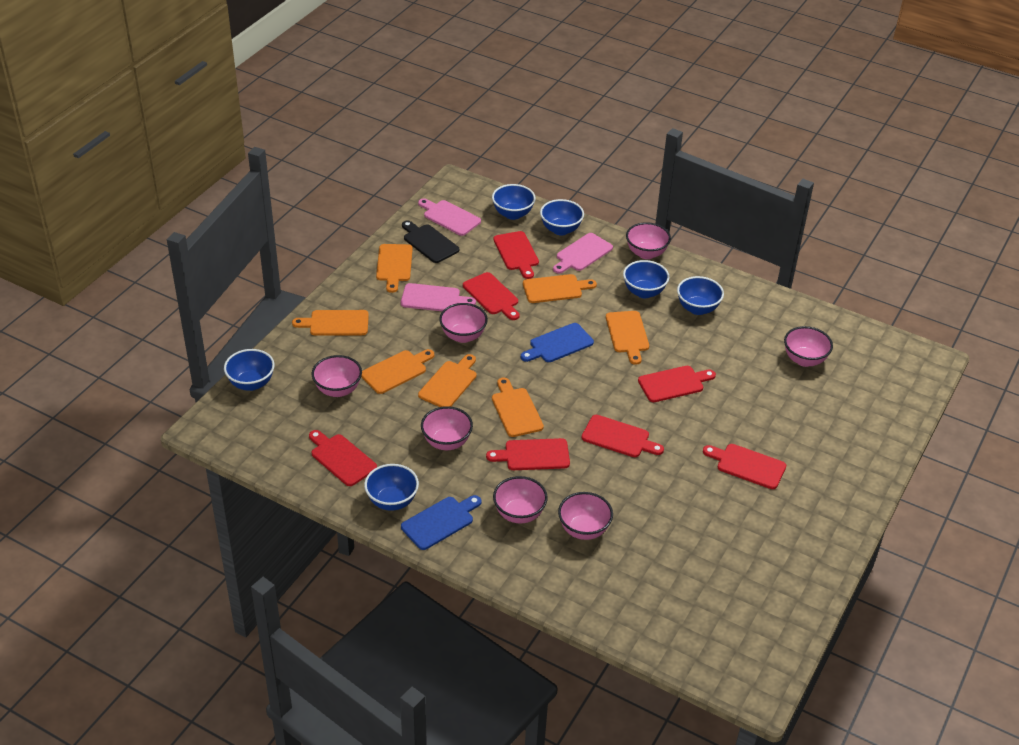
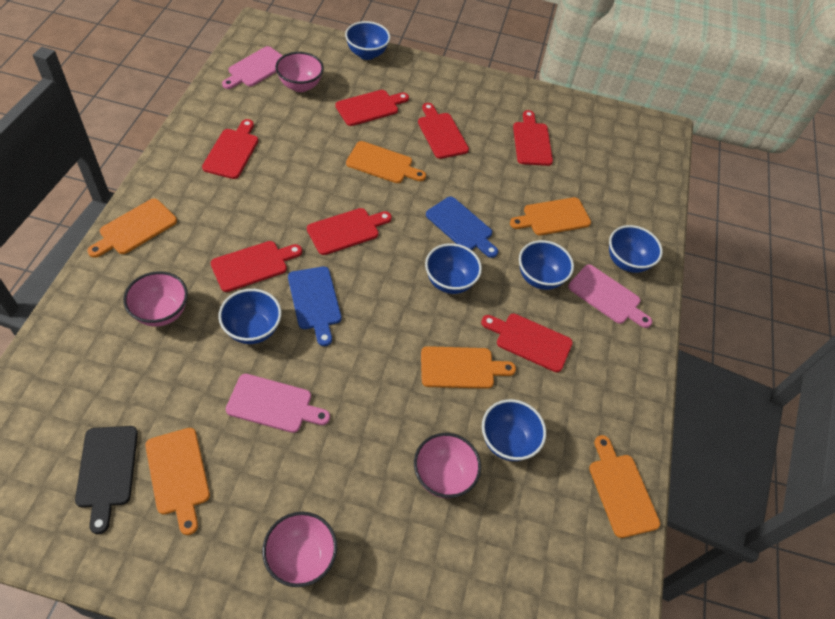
orange cutting board: 7 -> 6
pink bowl: 7 -> 4

